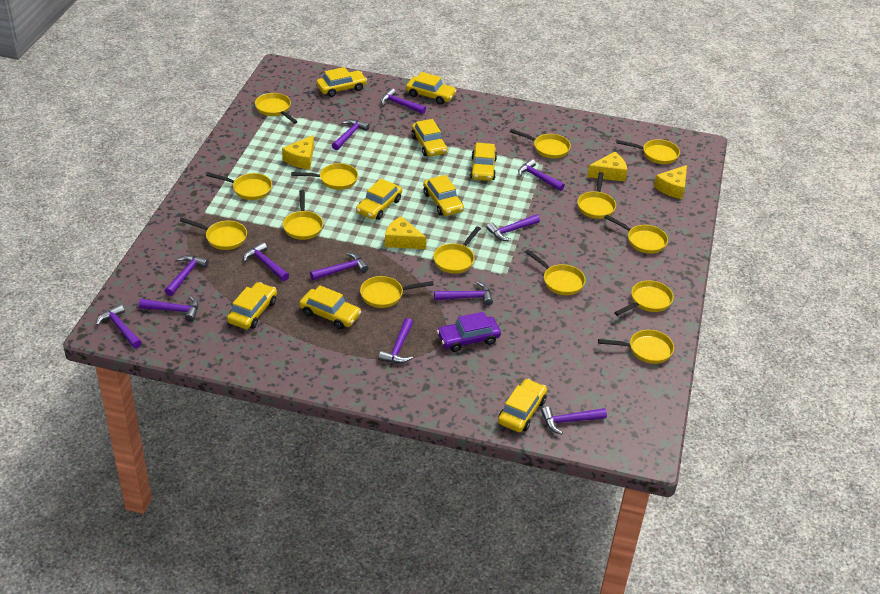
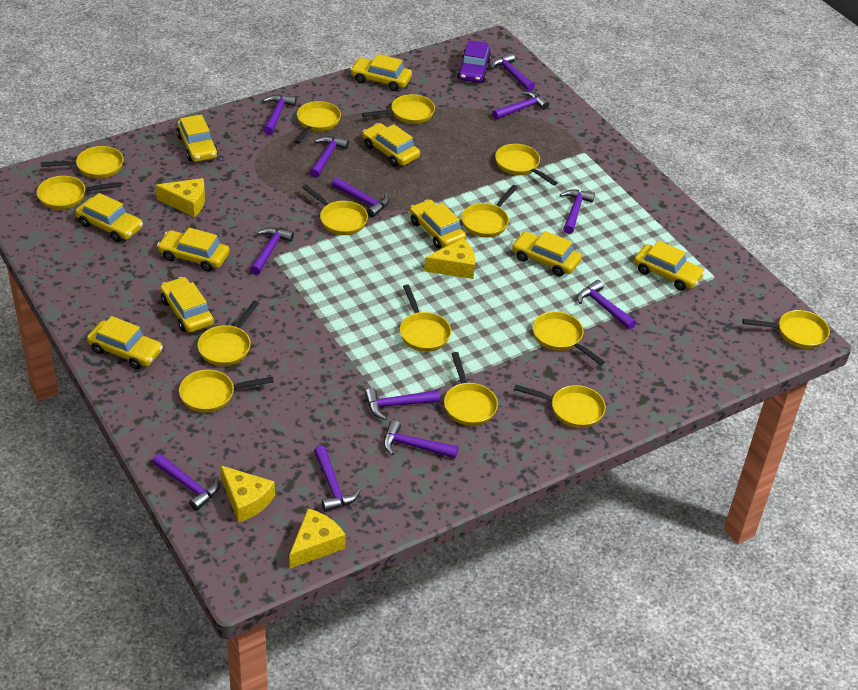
yellow car: 9 -> 10

